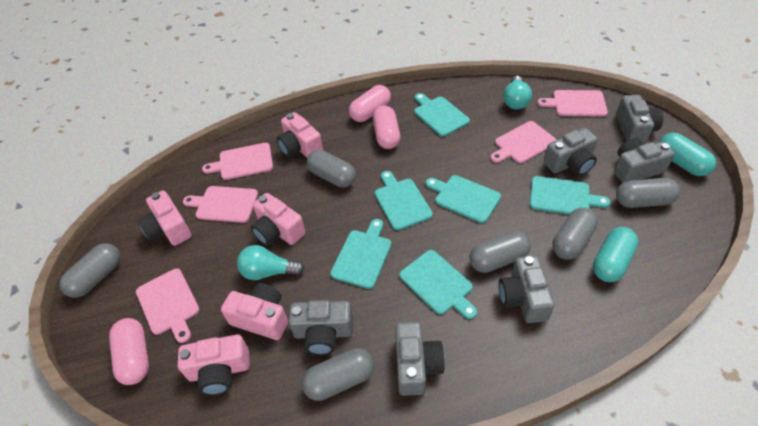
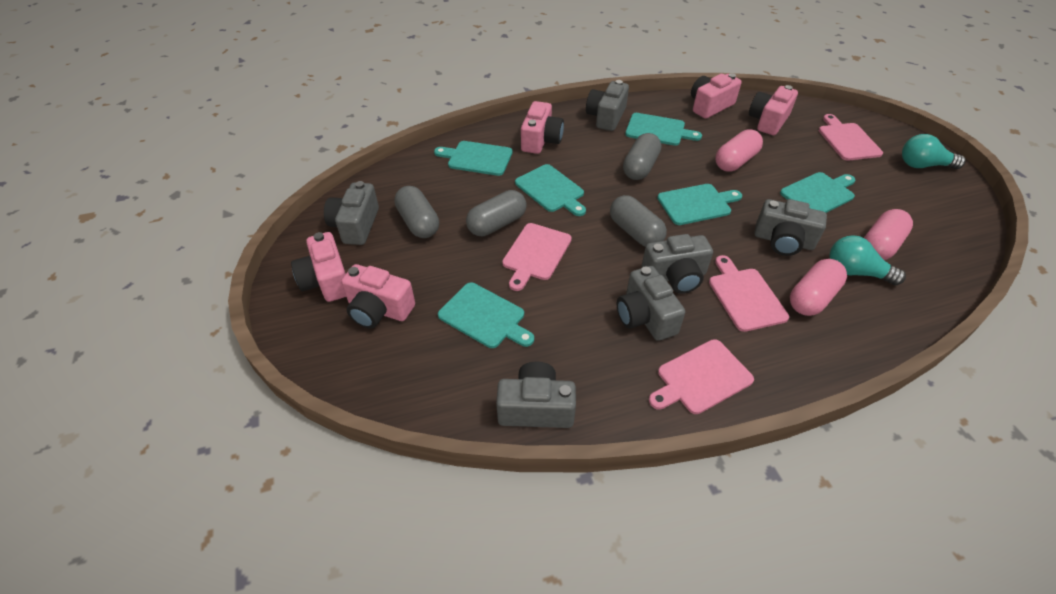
grey capsule: 6 -> 4
pink cutting board: 5 -> 4
turquoise capsule: 2 -> 0

